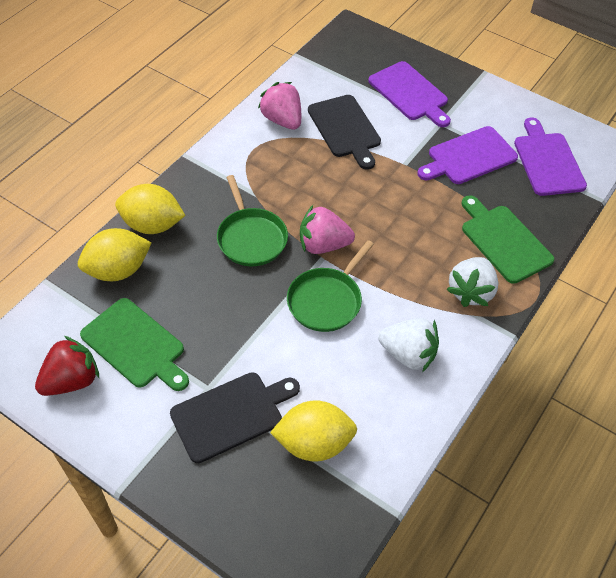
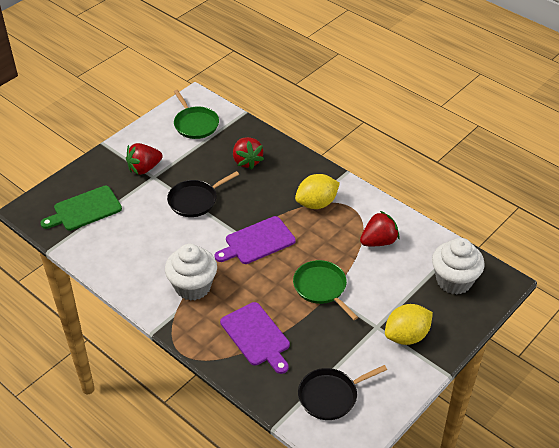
black cutting board: 2 -> 0
black pan: 0 -> 2
green cutting board: 2 -> 1
pink strawberry: 2 -> 0
purple cutting board: 3 -> 2
red strawberry: 1 -> 3
white cupcake: 0 -> 2
white strawberry: 2 -> 0
yellow lemon: 3 -> 2

